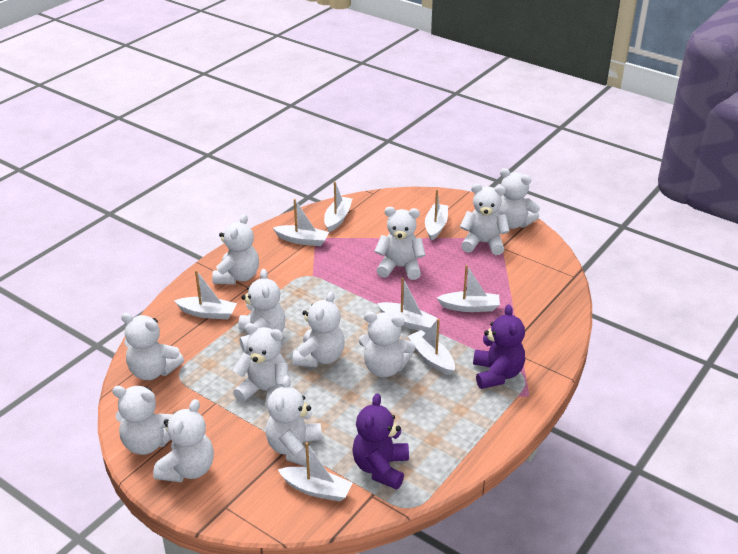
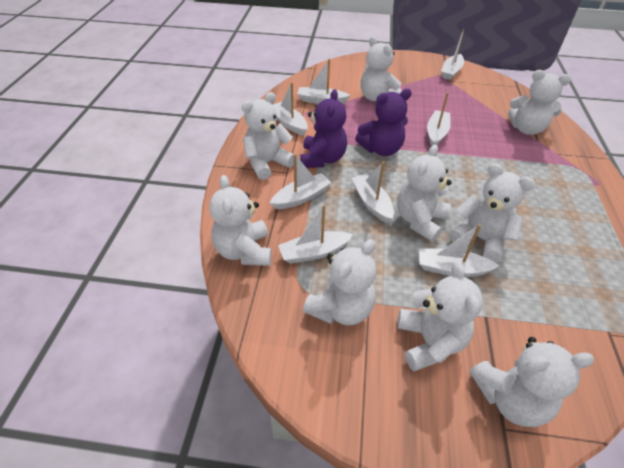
white teddy bear: 12 -> 9

